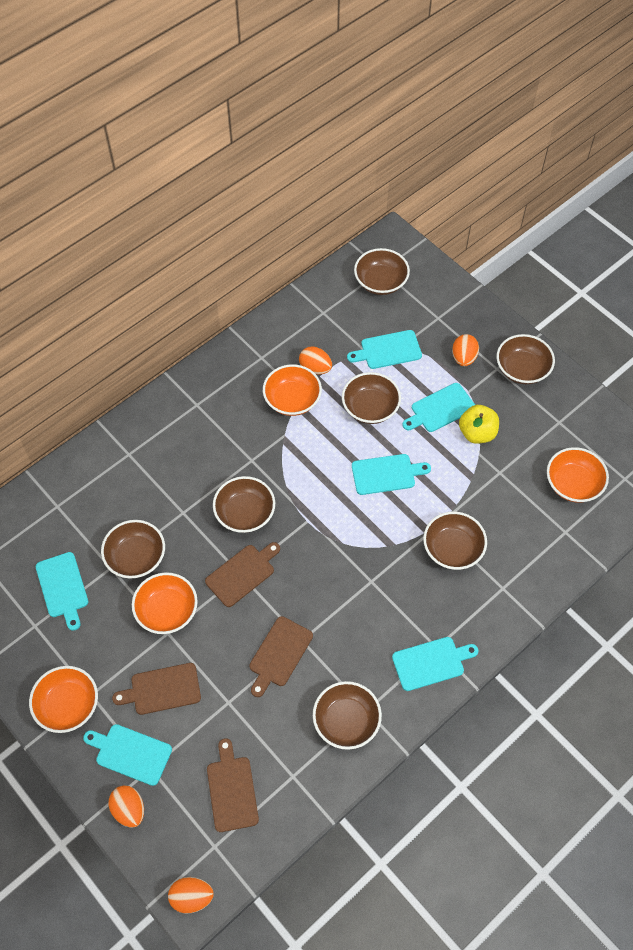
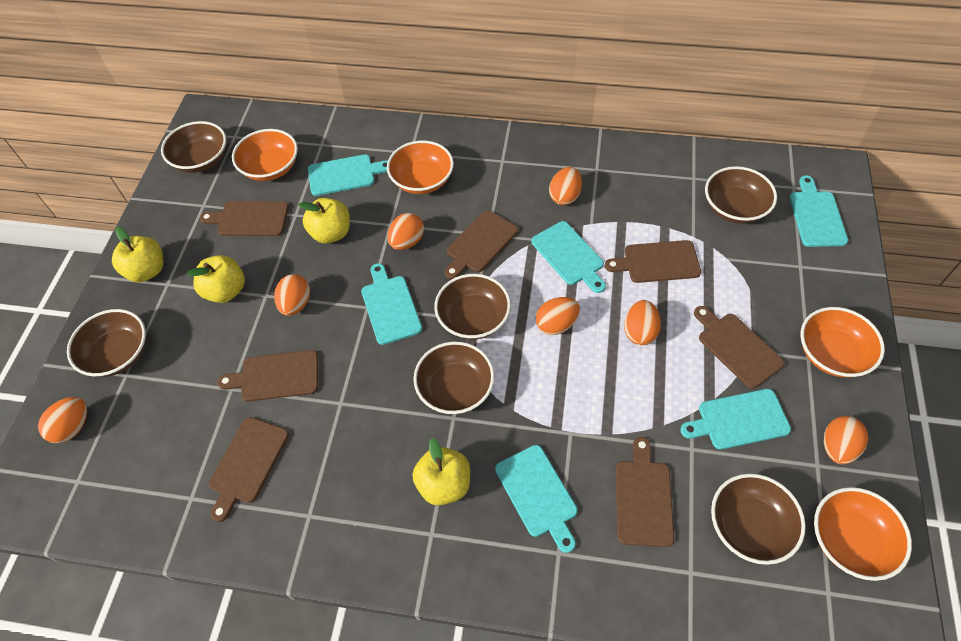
brown bowl: 7 -> 6
brown cutting board: 4 -> 7
orange egg: 4 -> 7
yellow apple: 1 -> 4

